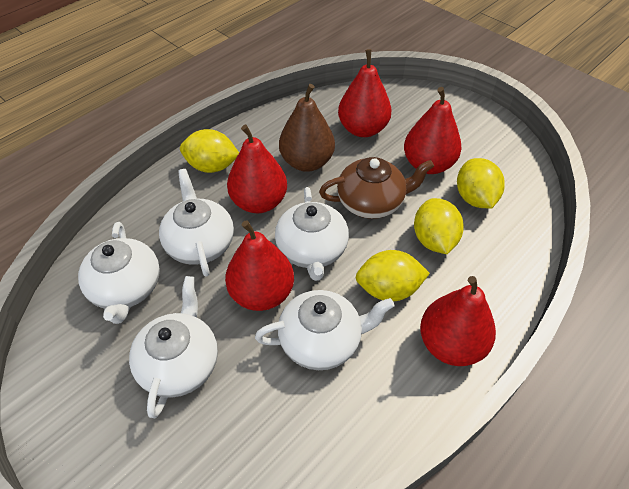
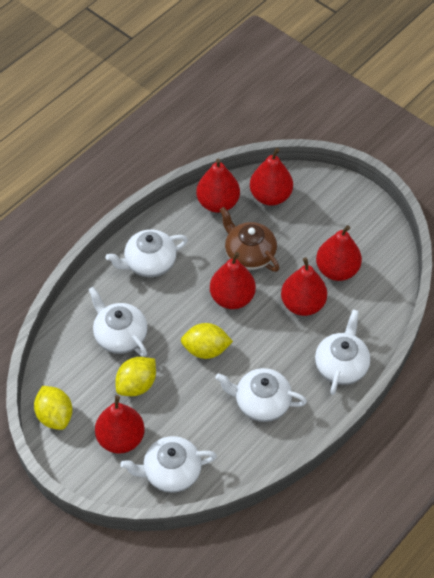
brown pear: 1 -> 0
red pear: 5 -> 6
yellow lemon: 4 -> 3

